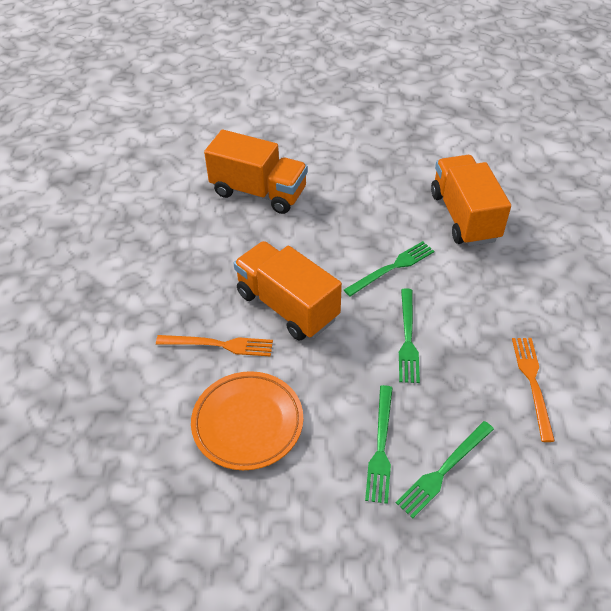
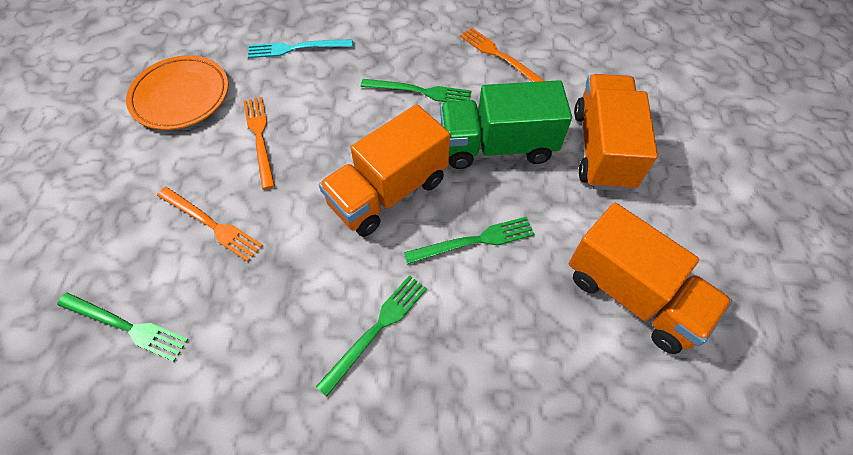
green truck: 0 -> 1
orange fork: 2 -> 3
turquoise fork: 0 -> 1

